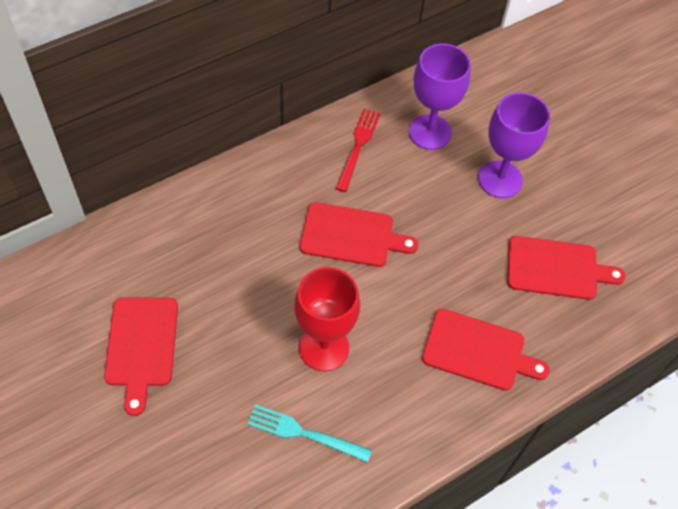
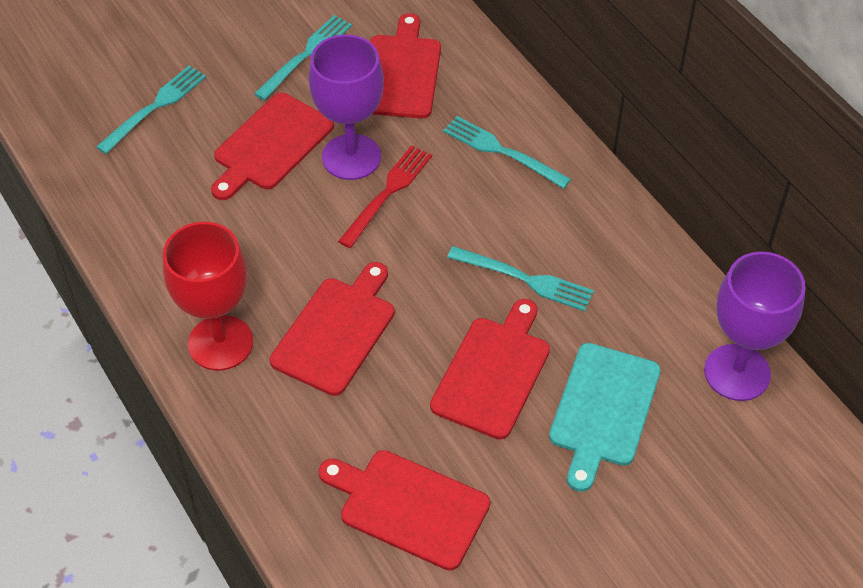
red cutting board: 4 -> 5
turquoise cutting board: 0 -> 1
turquoise fork: 1 -> 4

